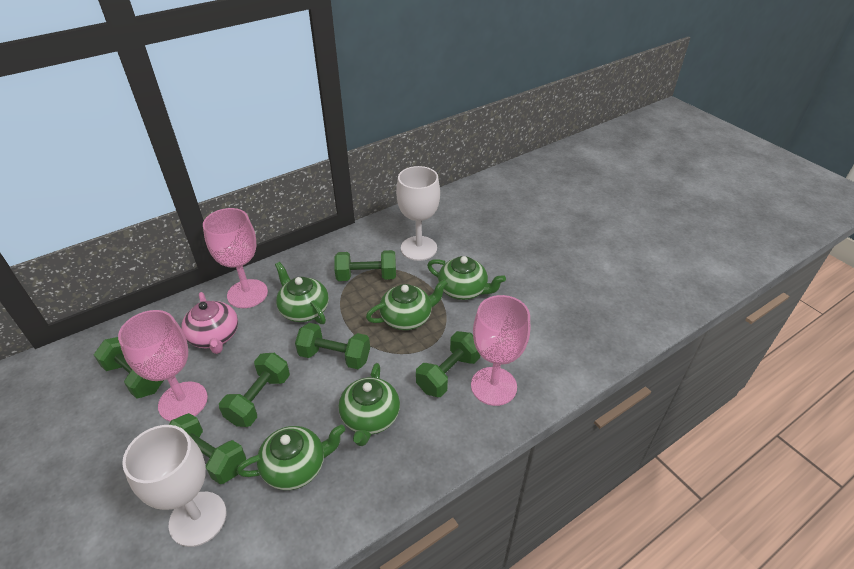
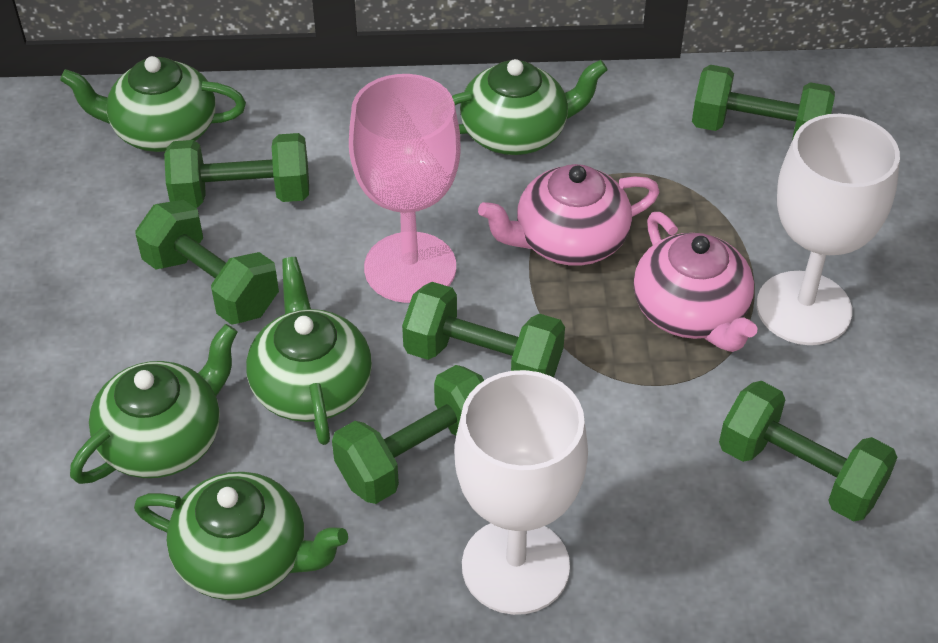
pink goblet: 3 -> 1
pink teapot: 1 -> 2

